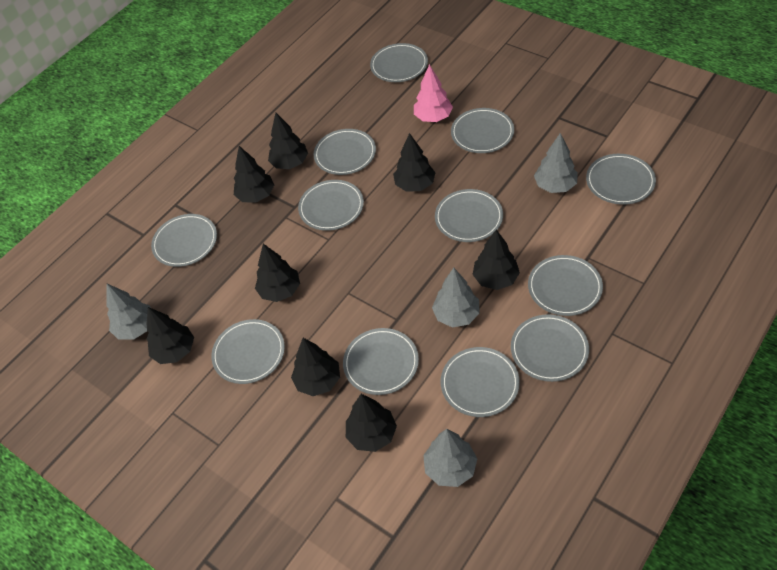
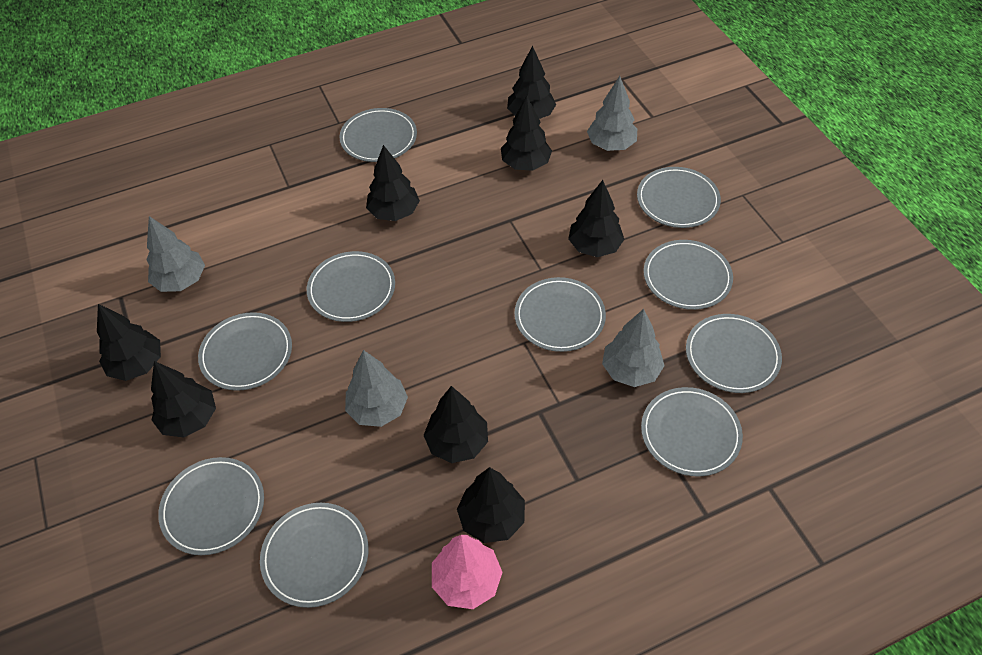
grey plate: 12 -> 10

